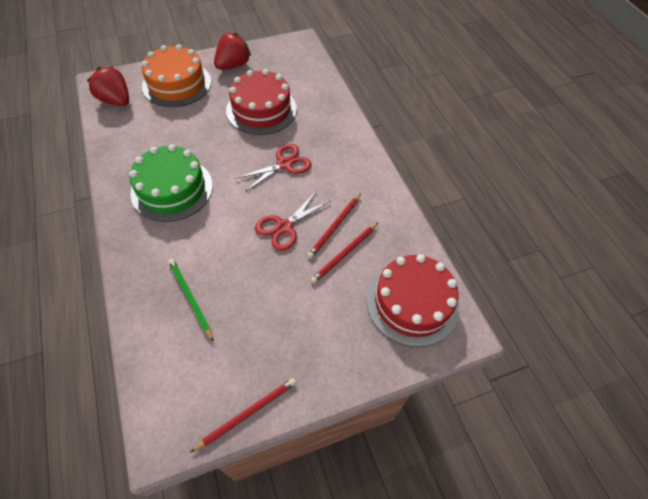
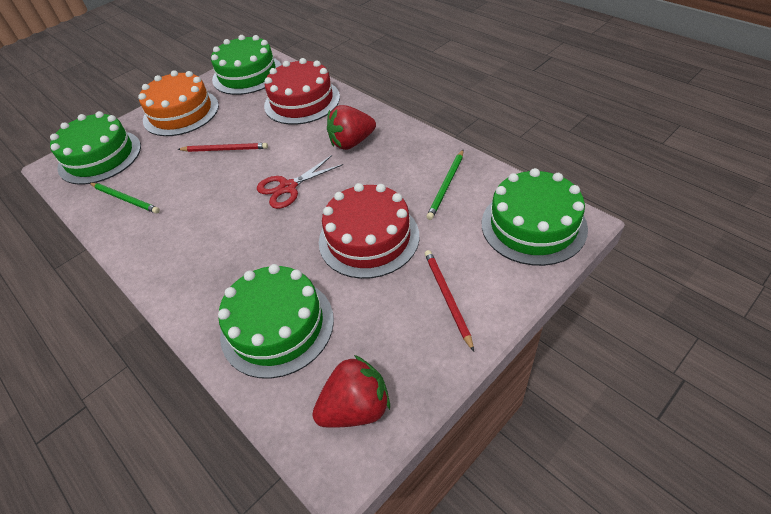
green cake: 1 -> 4
green pencil: 1 -> 2
red pencil: 3 -> 2
red scissors: 2 -> 1

